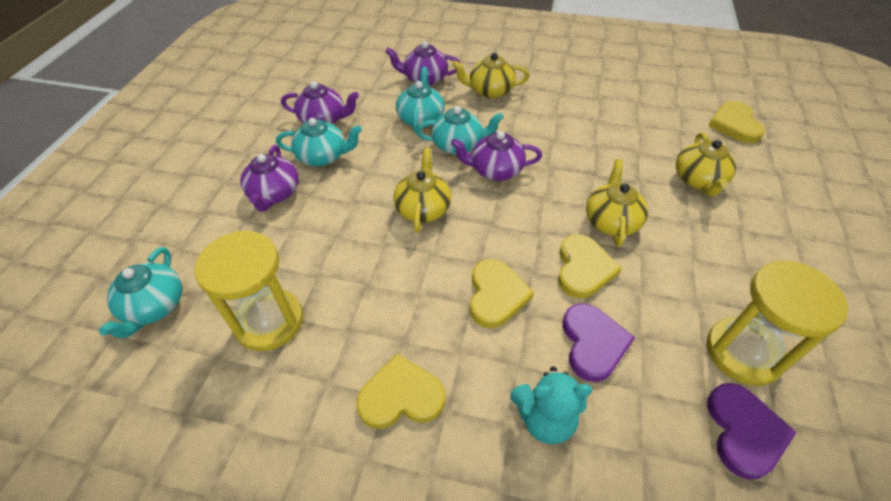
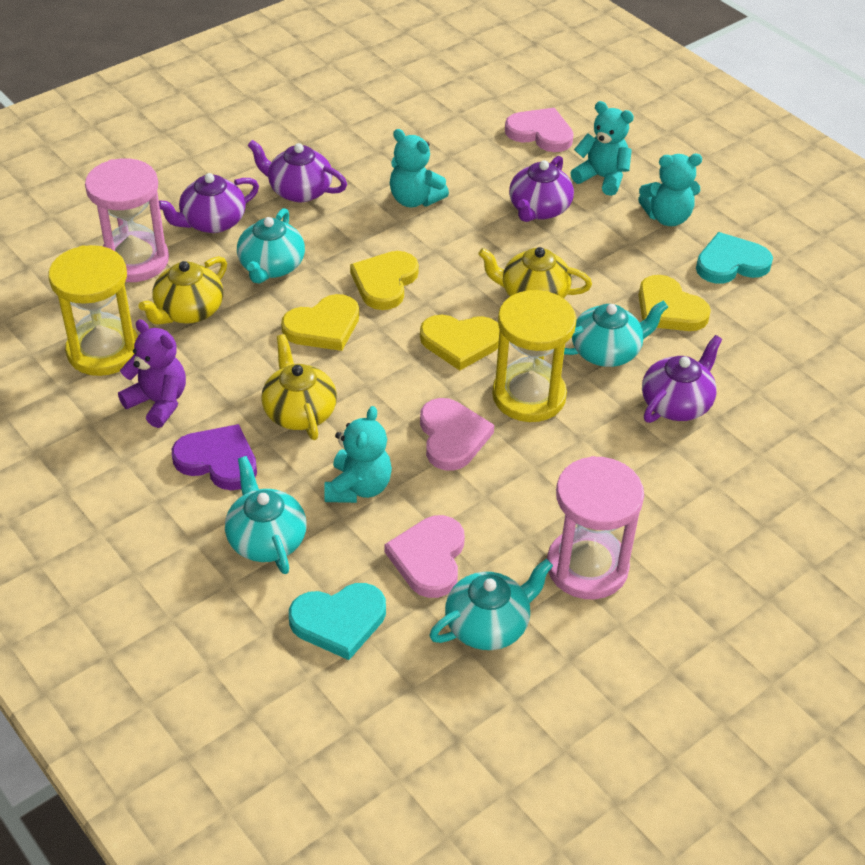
pink heart: 0 -> 3
pink hourglass: 0 -> 2
purple heart: 2 -> 1
purple teddy bear: 0 -> 1
turquoise heart: 0 -> 2
turquoise teddy bear: 1 -> 4
yellow teapot: 4 -> 3

